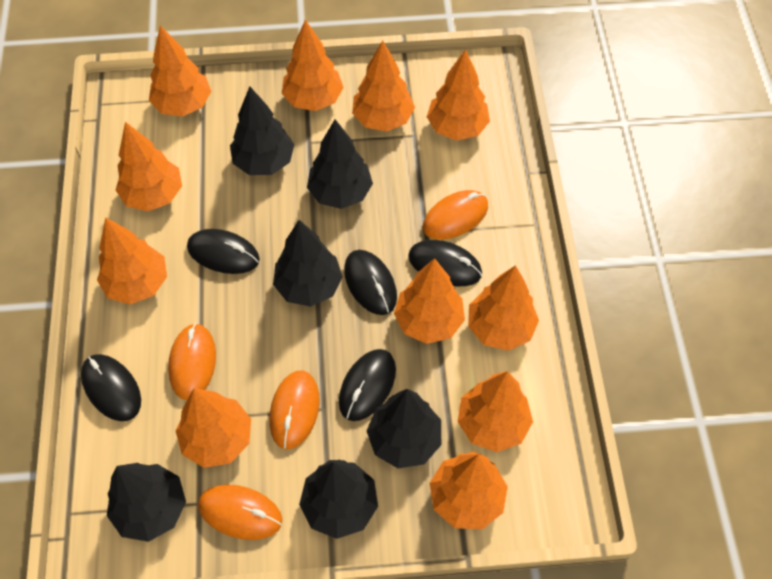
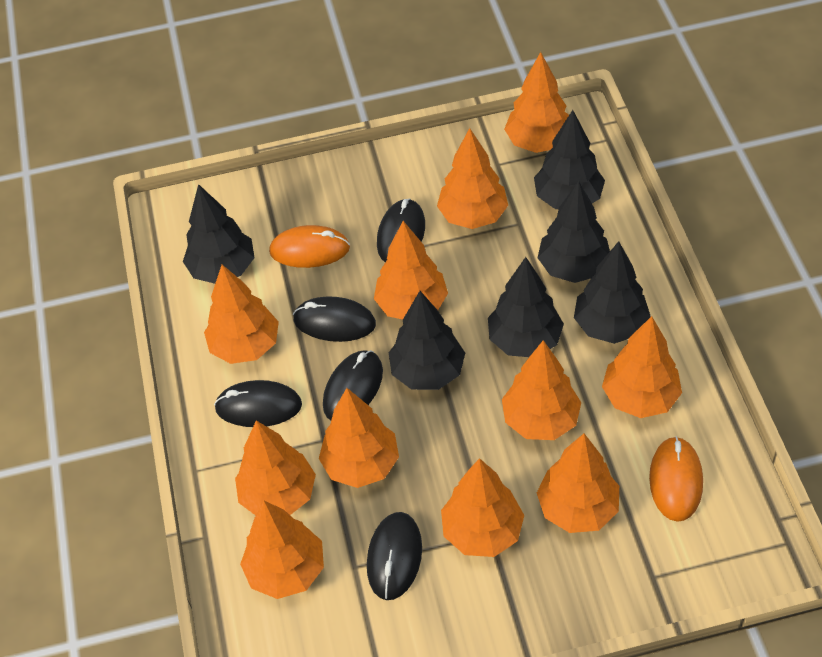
orange mouse: 4 -> 2

